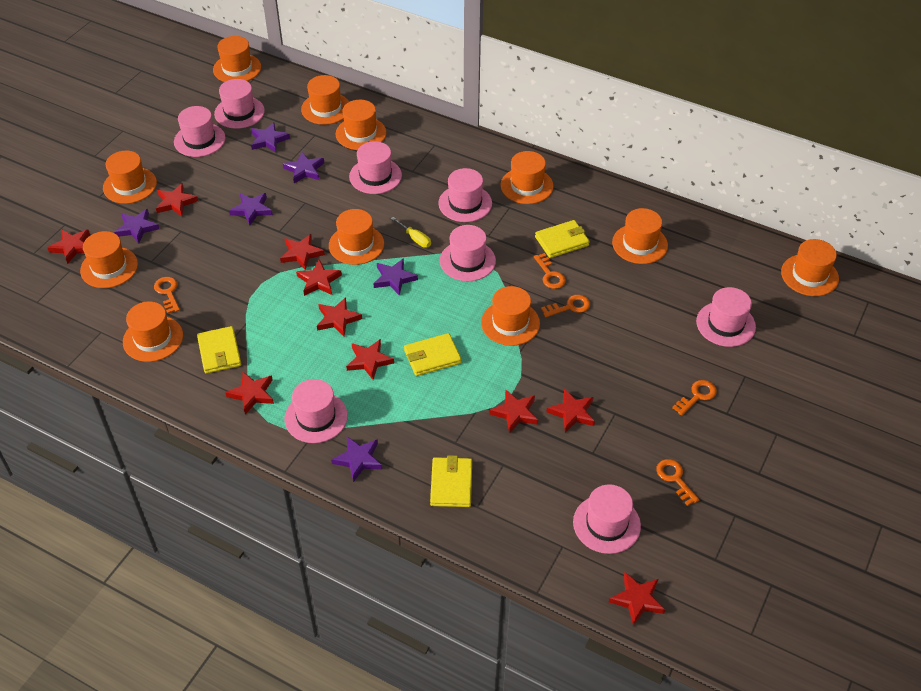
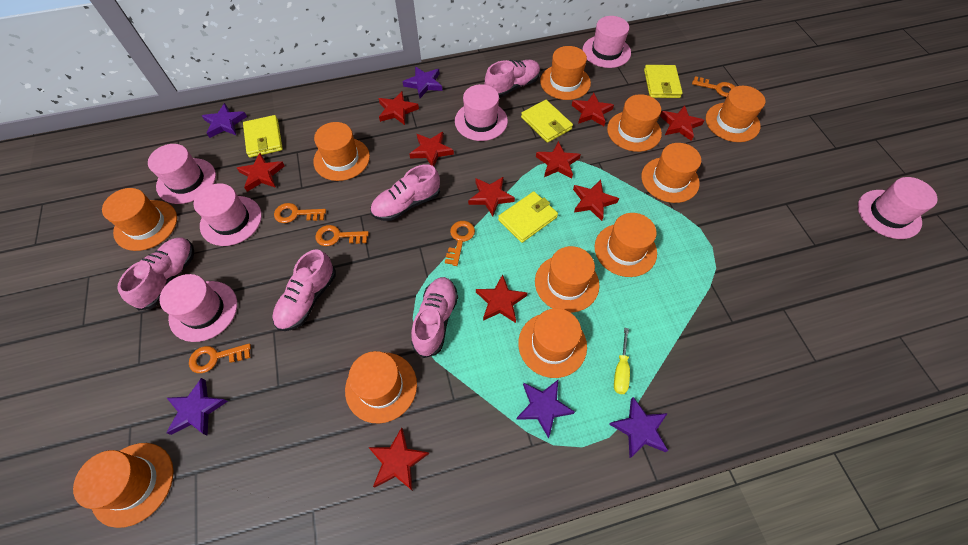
pink hat: 8 -> 6
pink shoe: 0 -> 5
purple star: 6 -> 5

